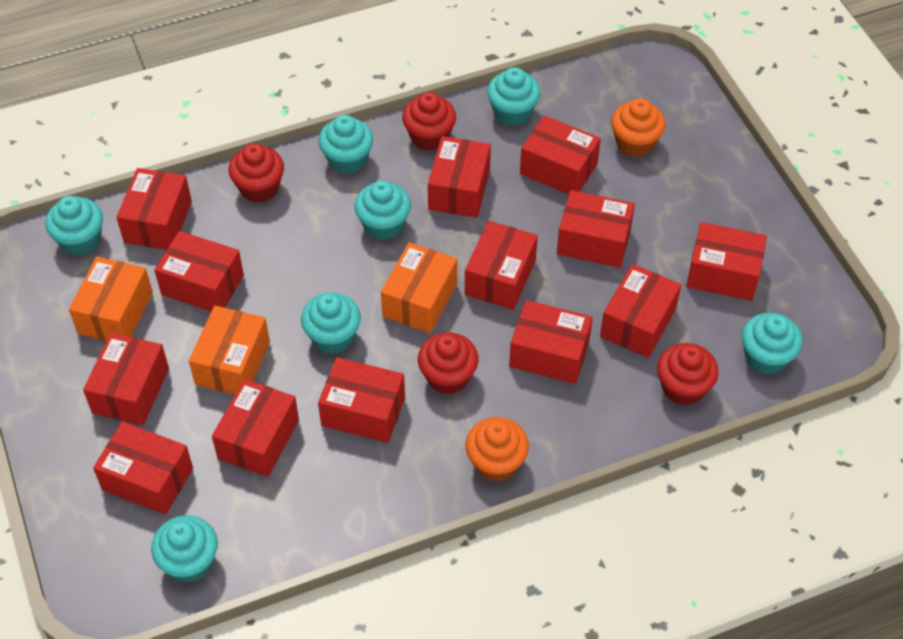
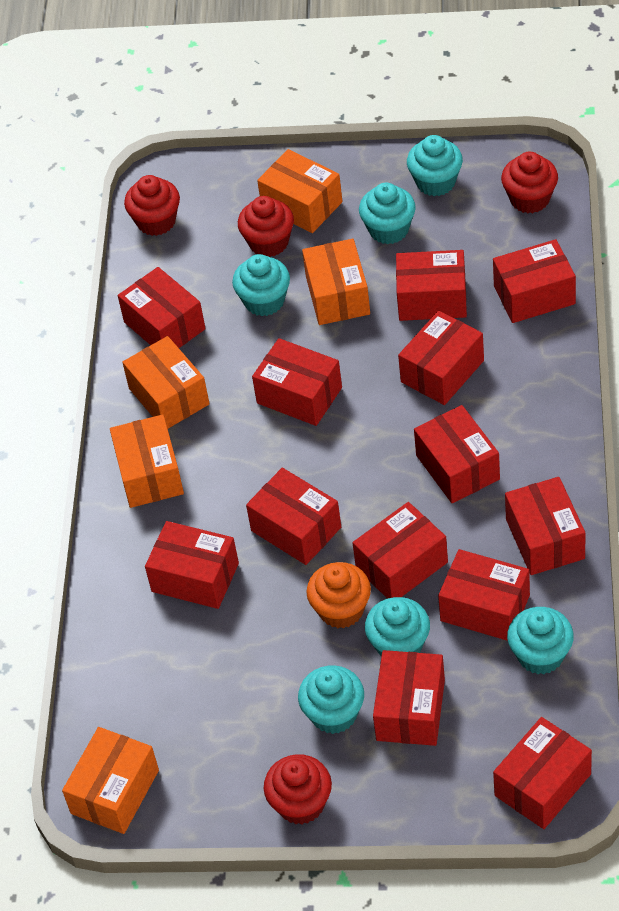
orange box: 3 -> 5
orange cupcake: 2 -> 1
turquoise cupcake: 7 -> 6

